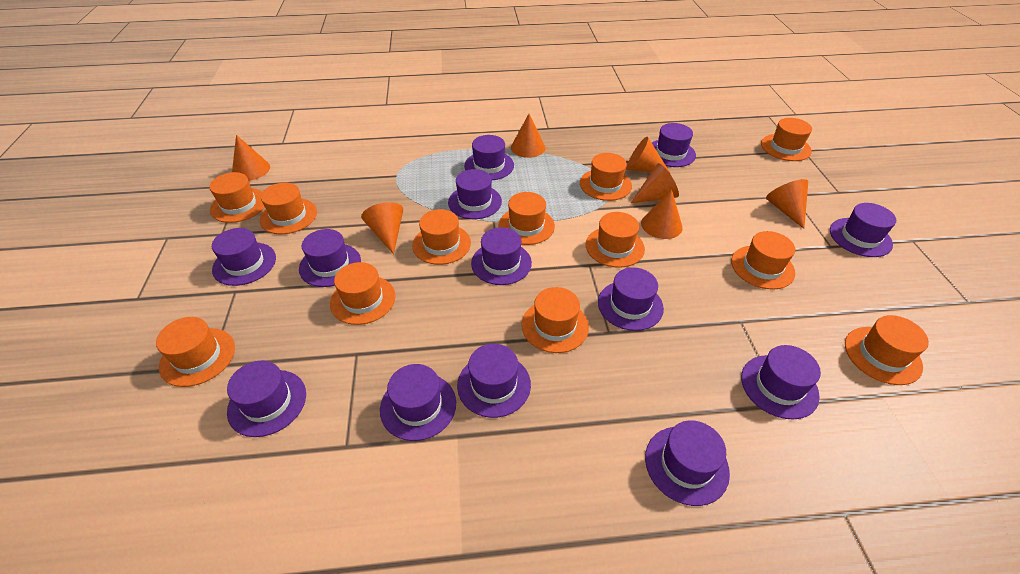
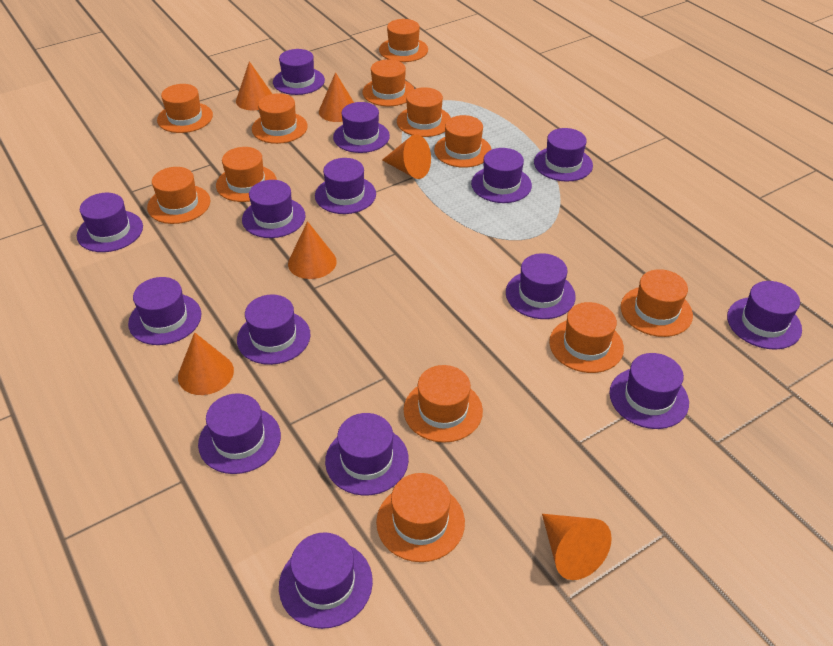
orange cone: 7 -> 6
purple hat: 13 -> 15

